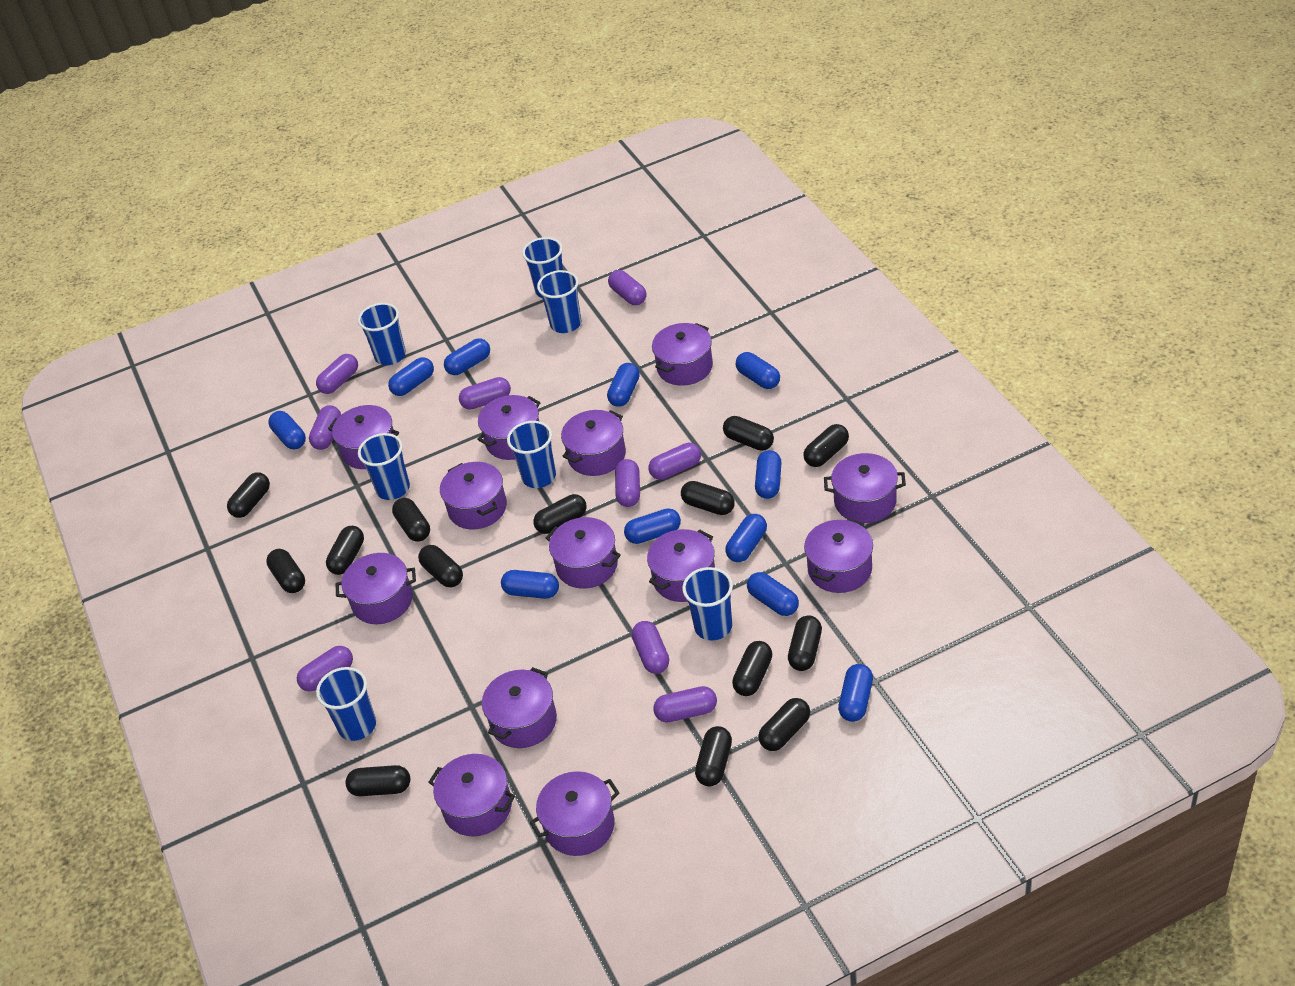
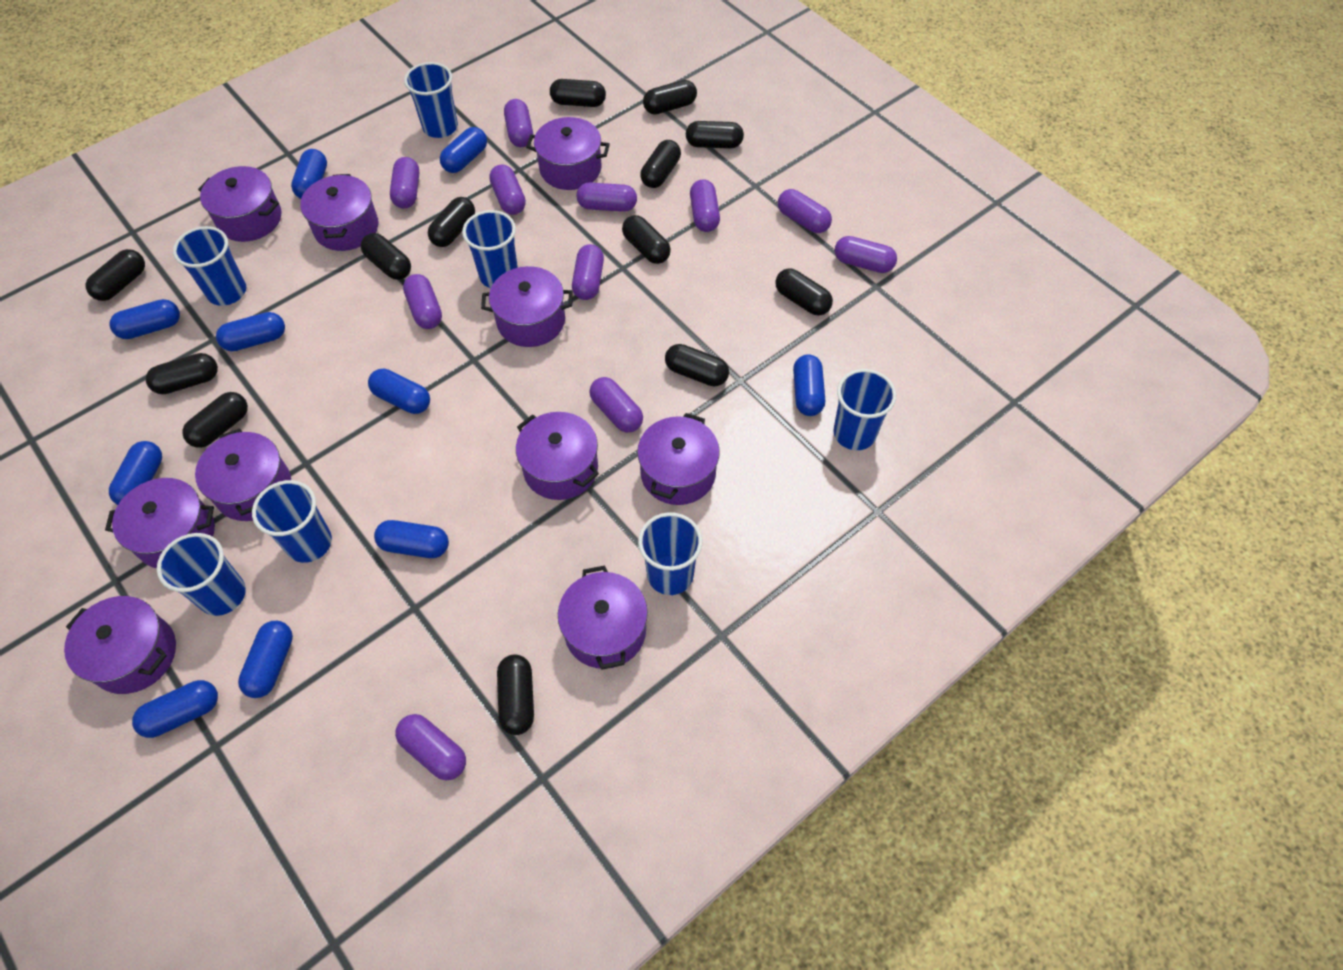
black capsule: 14 -> 13
blue capsule: 11 -> 10
purple capsule: 9 -> 11
purple pot: 13 -> 10

